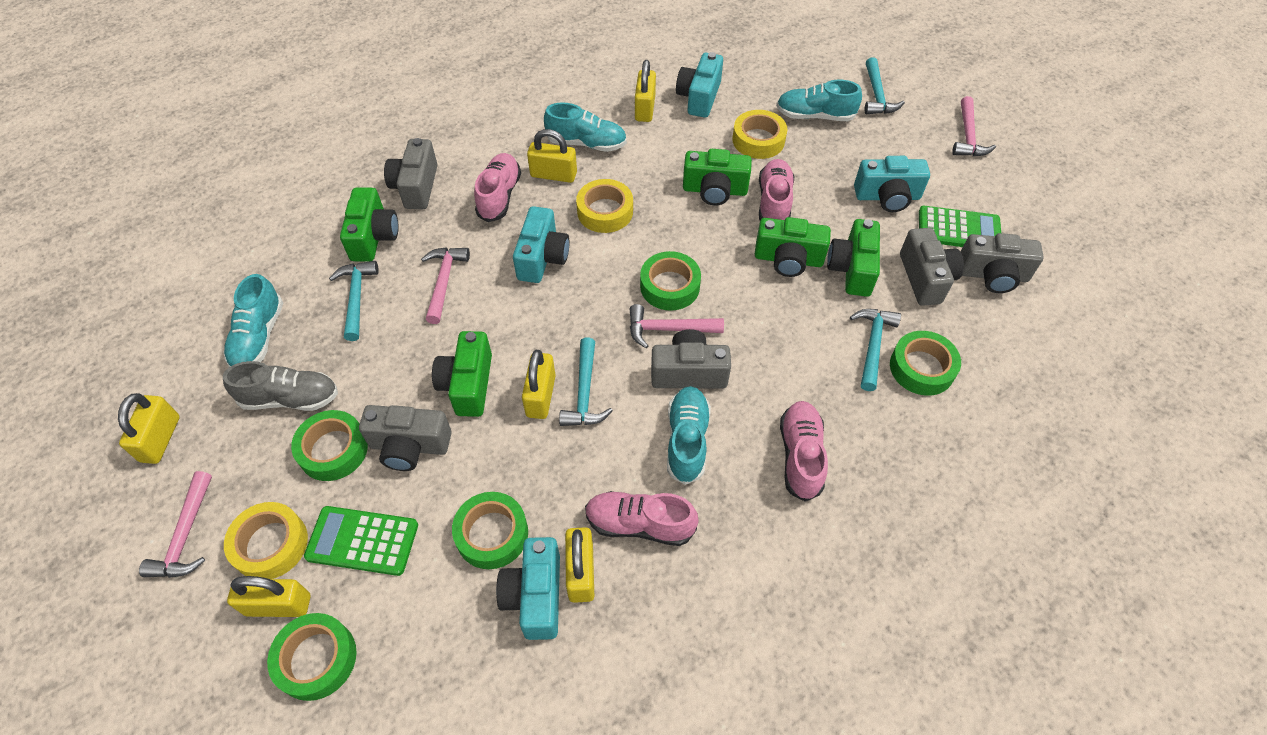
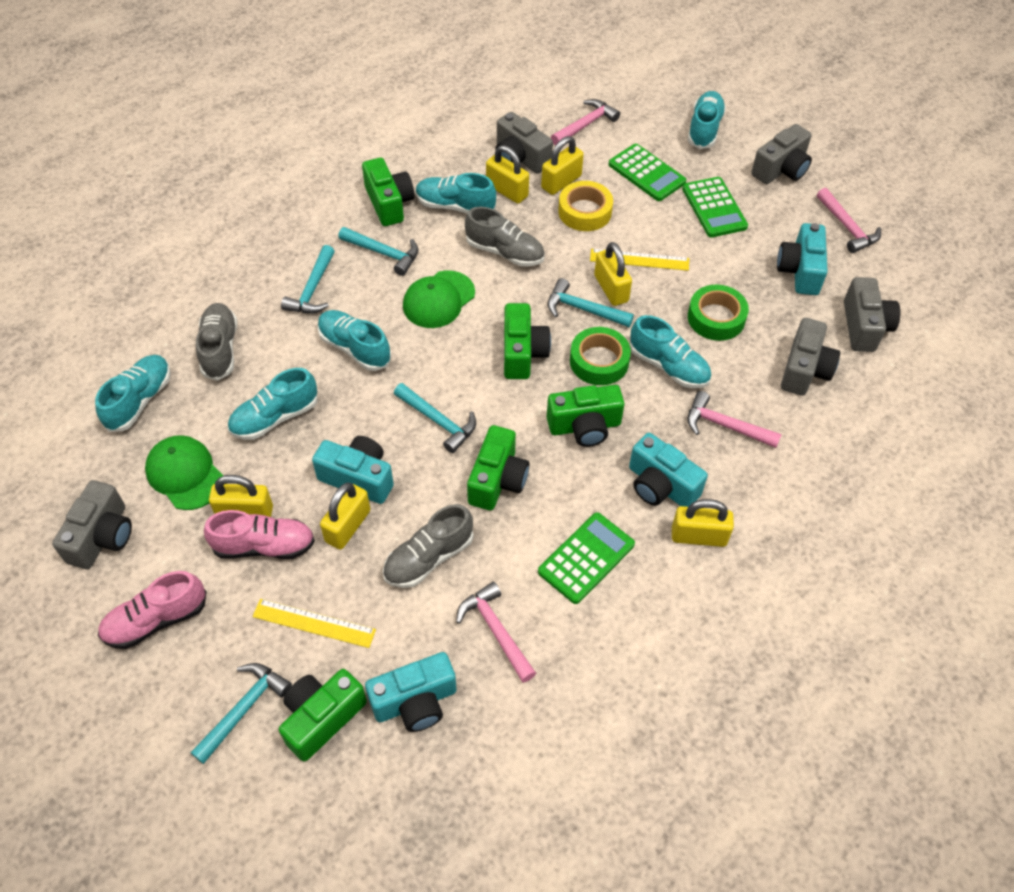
green calculator: 2 -> 3
green cap: 0 -> 2
green tape: 5 -> 2
grey shoe: 1 -> 3
pink shoe: 4 -> 2
turquoise hammer: 4 -> 5
turquoise shoe: 4 -> 6
yellow ruler: 0 -> 2
yellow tape: 3 -> 1

